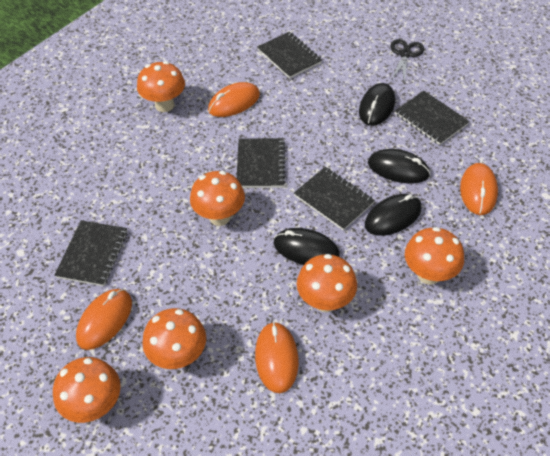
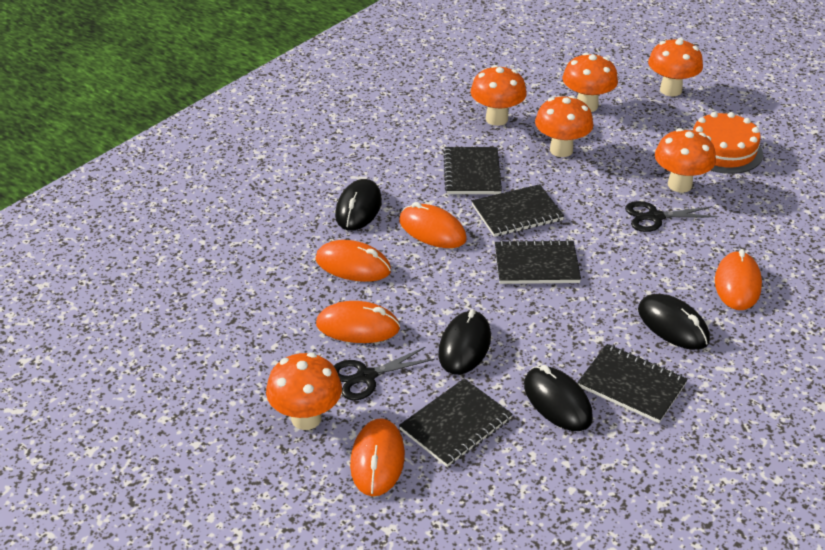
black scissors: 1 -> 2
orange cake: 0 -> 1
orange mouse: 4 -> 5

